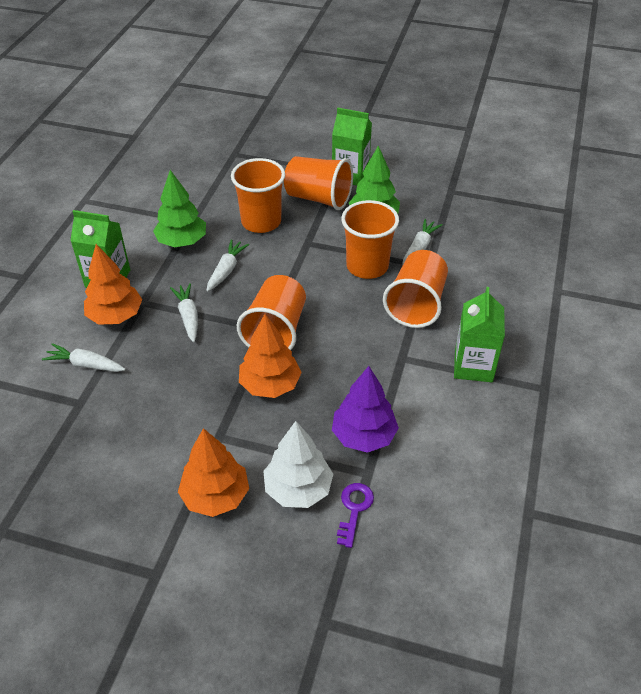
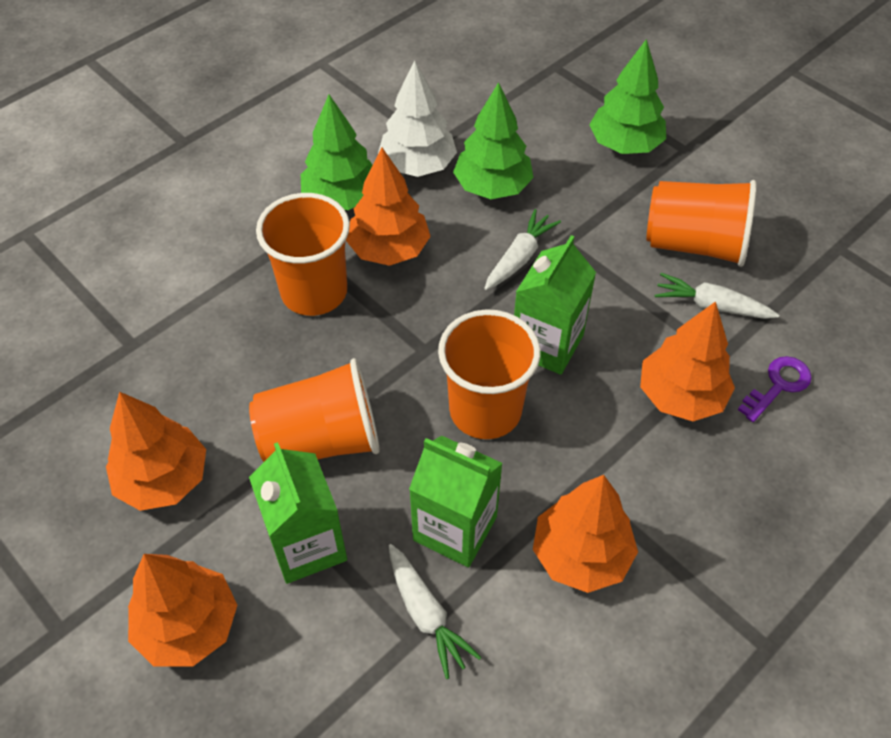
green tree: 2 -> 3
orange cup: 5 -> 4
orange tree: 3 -> 5
purple tree: 1 -> 0
white carrot: 4 -> 3

